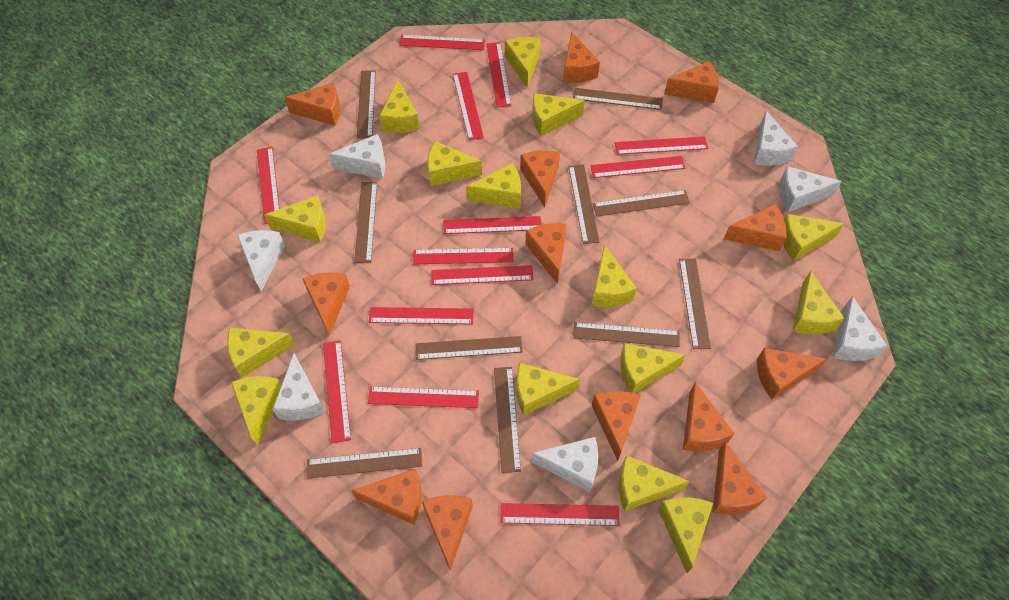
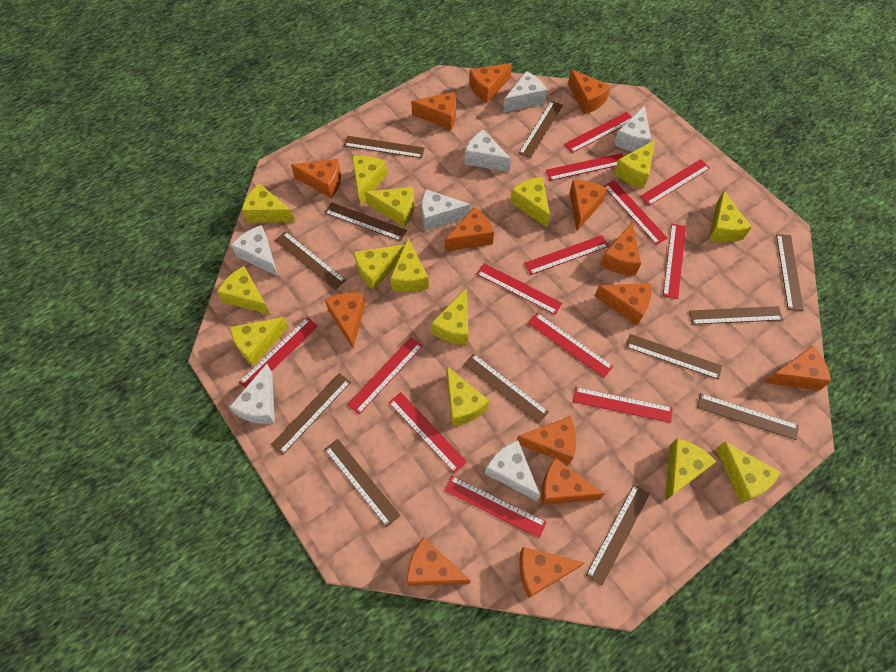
brown ruler: 10 -> 12
orange cheese: 13 -> 14
yellow cheese: 15 -> 14

